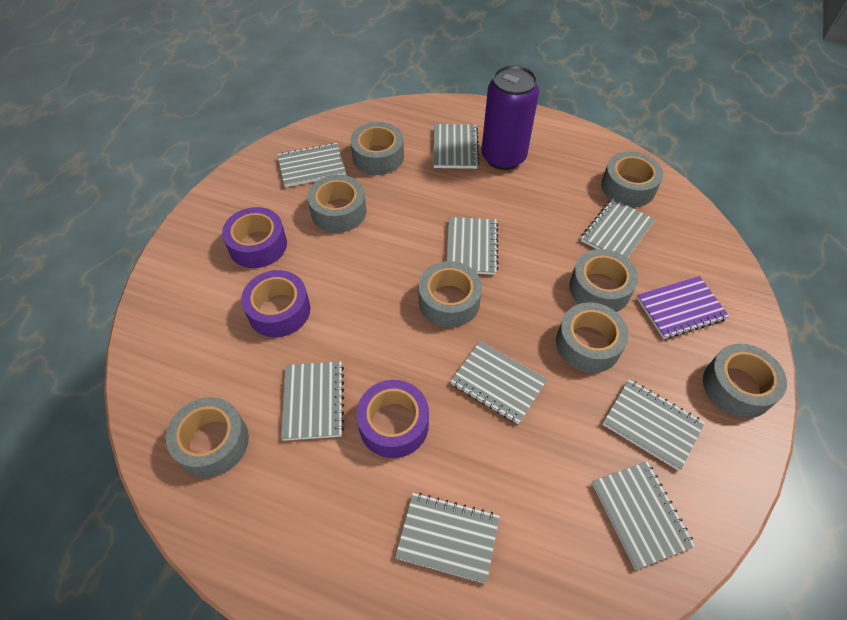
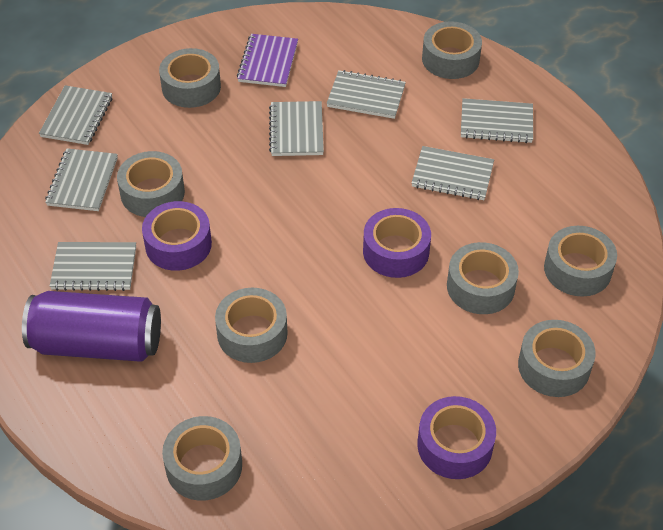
grey notebook: 9 -> 7

